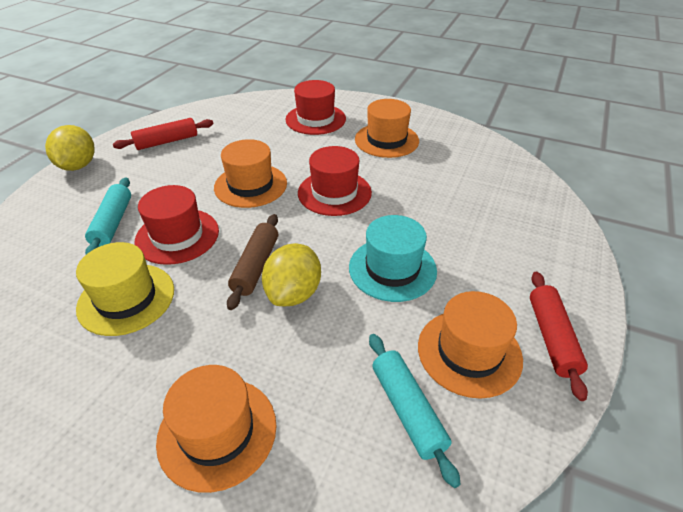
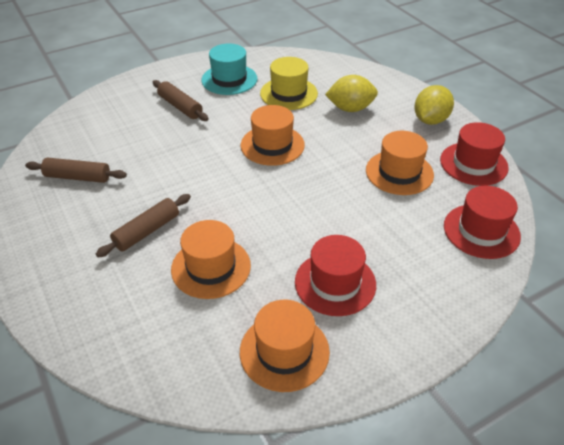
brown rolling pin: 1 -> 3
red rolling pin: 2 -> 0
turquoise rolling pin: 2 -> 0

